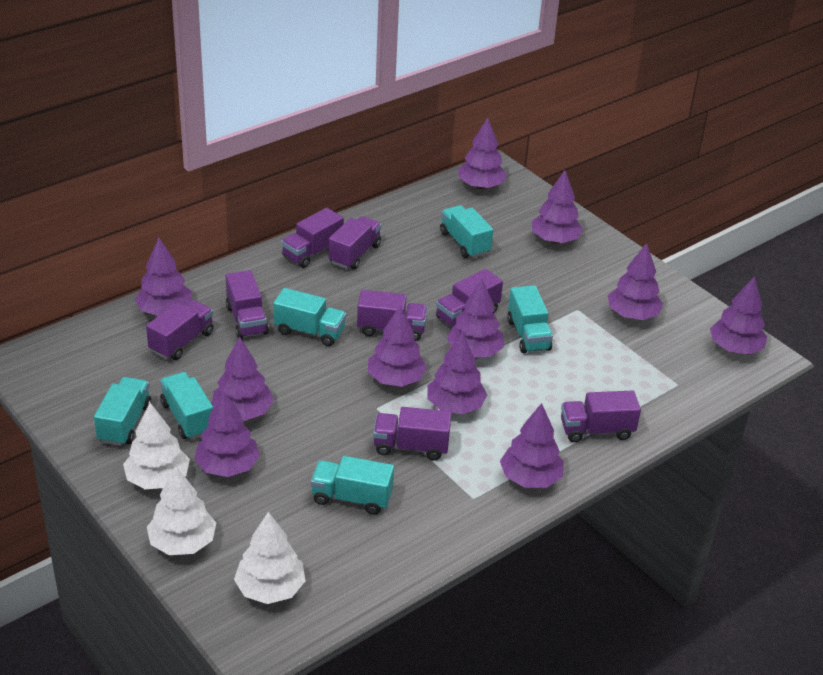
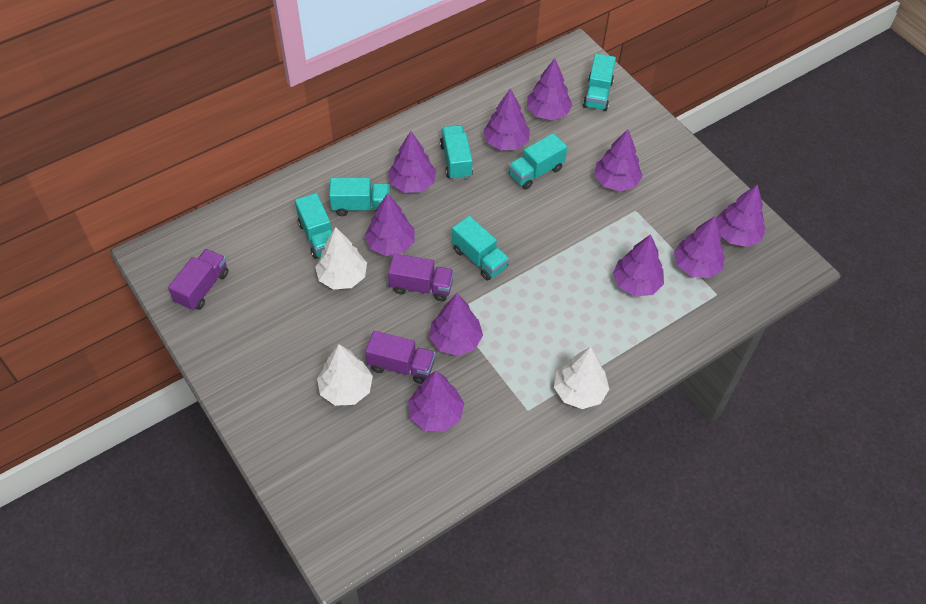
purple tree: 11 -> 10
purple truck: 8 -> 3

